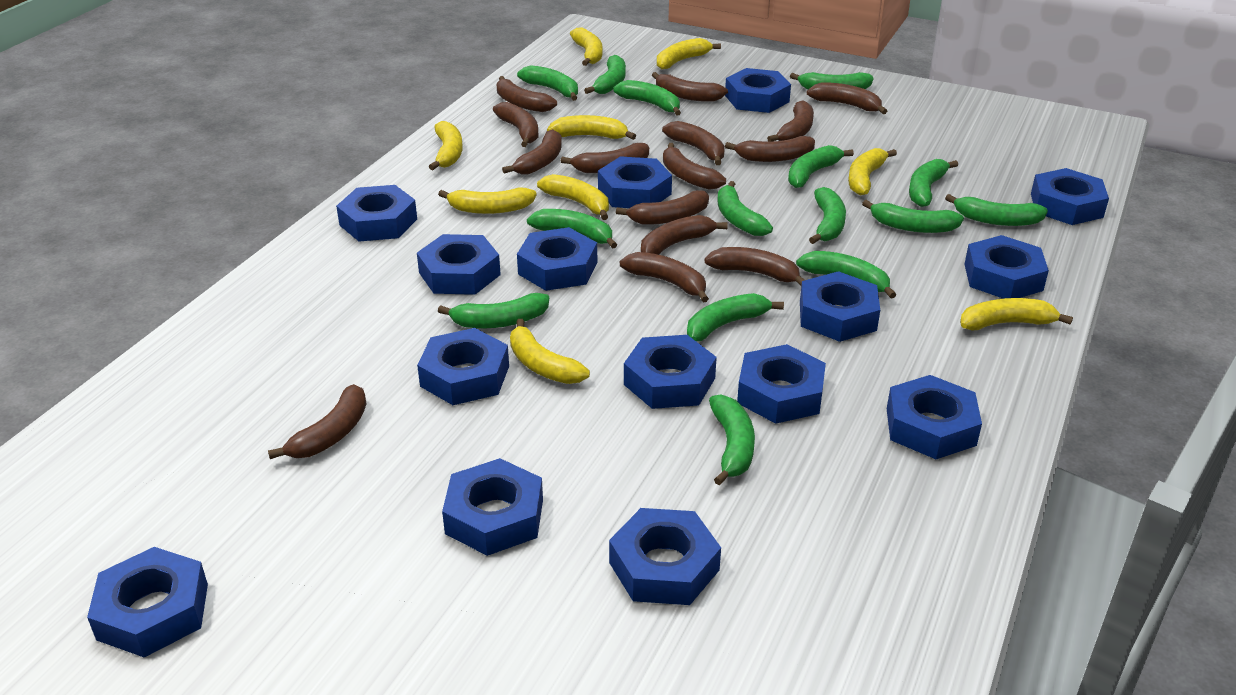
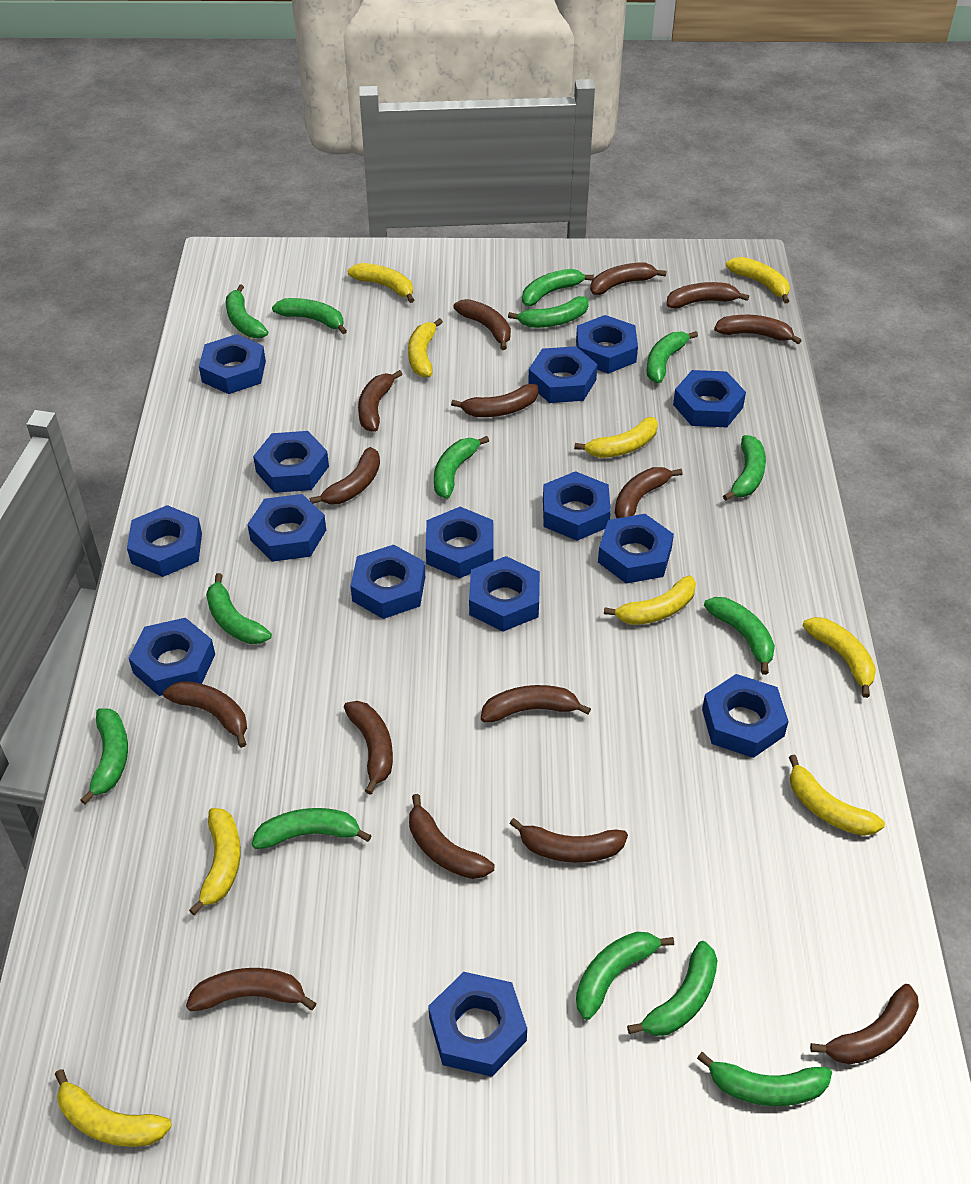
green banana: 15 -> 14

